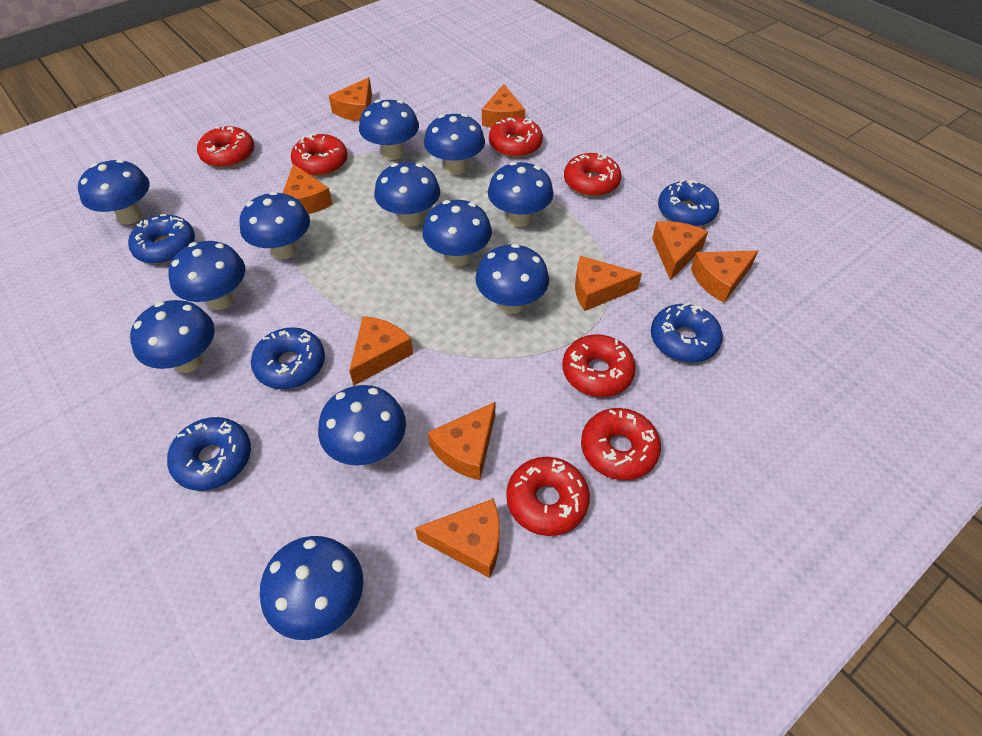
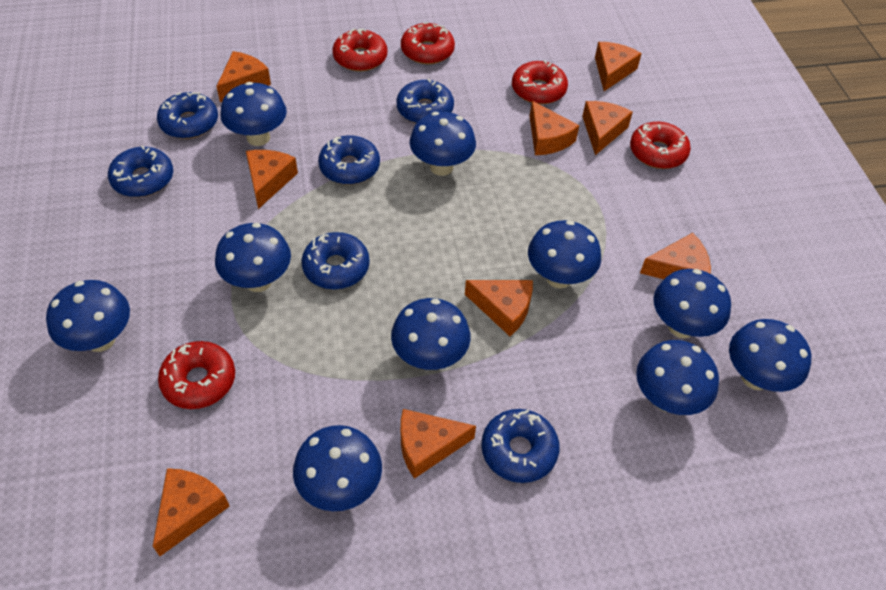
blue donut: 5 -> 6
blue mushroom: 12 -> 10
red donut: 7 -> 5

